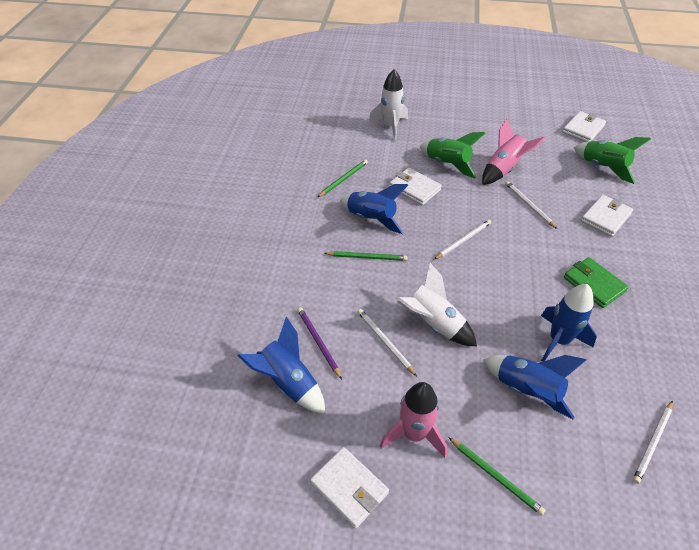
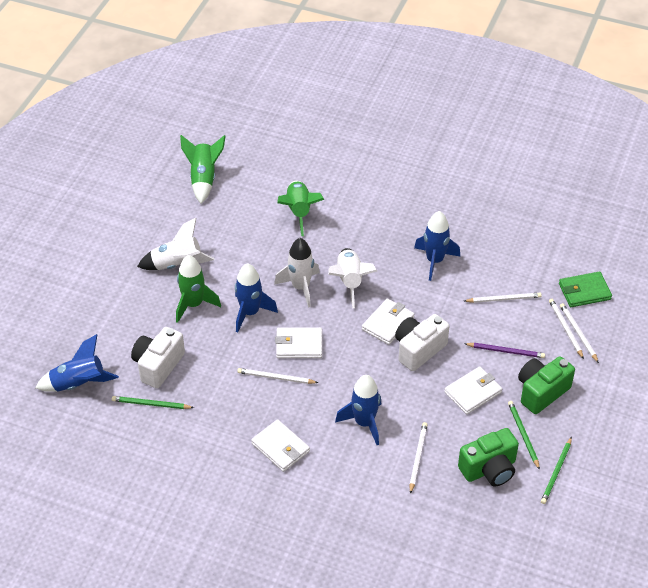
green camera: 0 -> 2
green rocket: 2 -> 3
pink rocket: 2 -> 0
white camera: 0 -> 2
white pencil: 4 -> 5
white rocket: 2 -> 3

